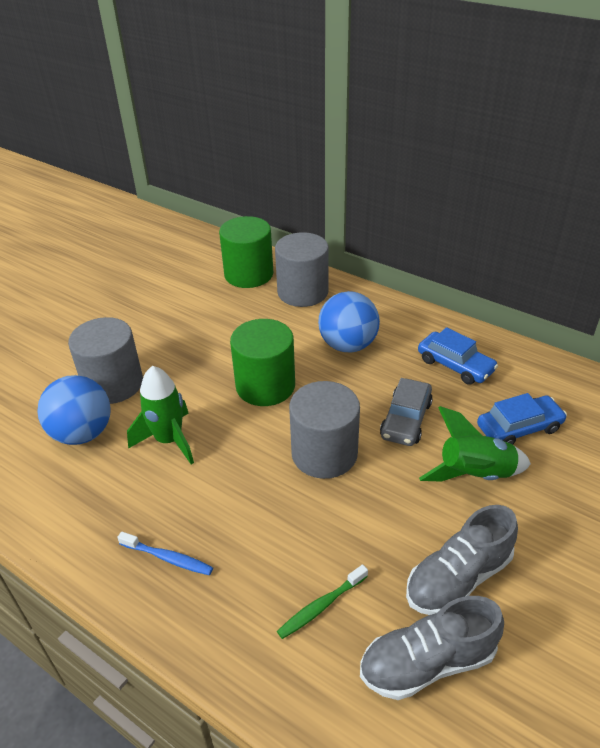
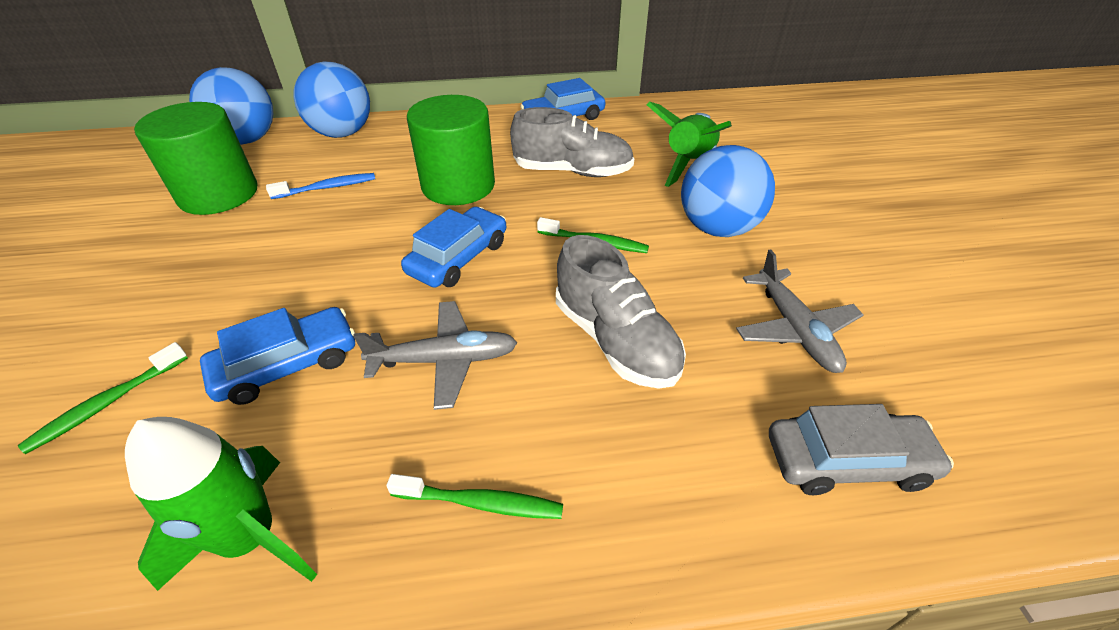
blue ball: 2 -> 3
blue car: 2 -> 3
green toothbrush: 1 -> 3
grey cylinder: 3 -> 0
grey plane: 0 -> 2

